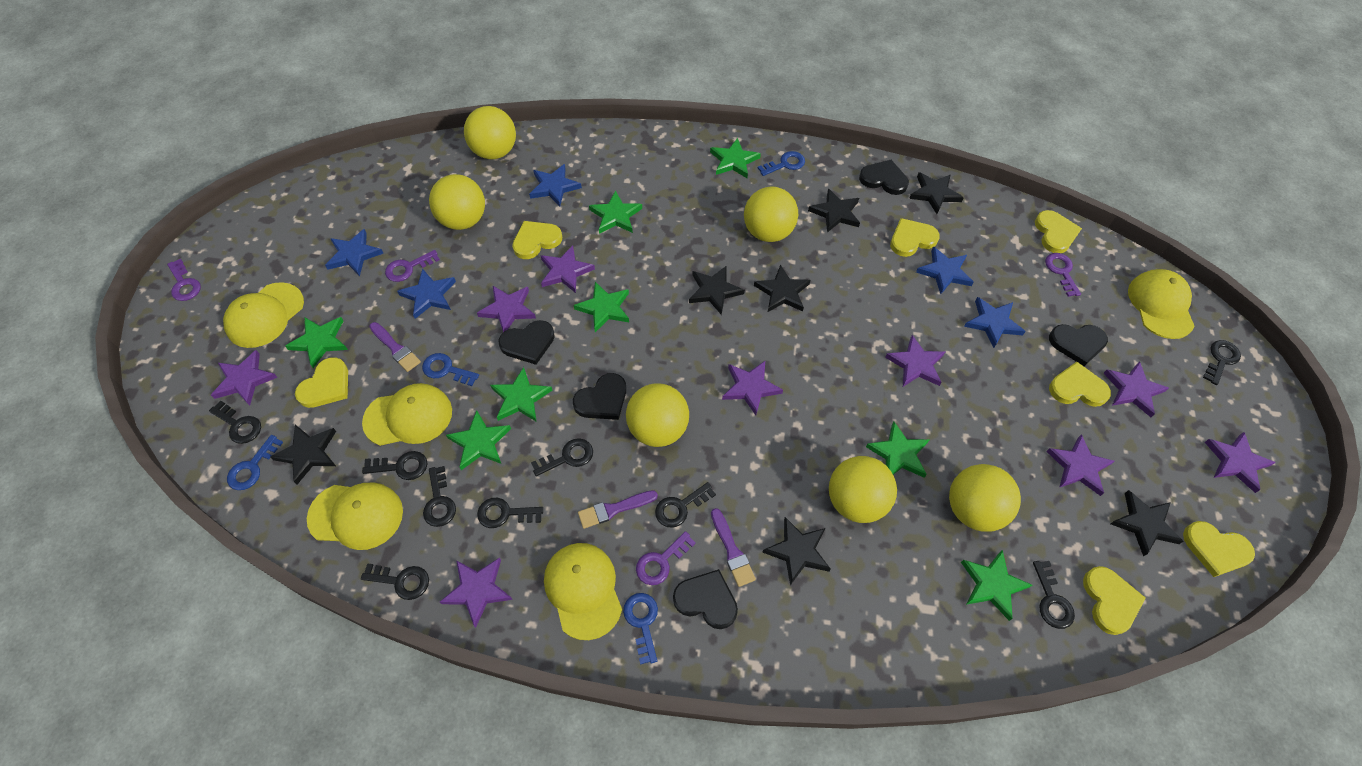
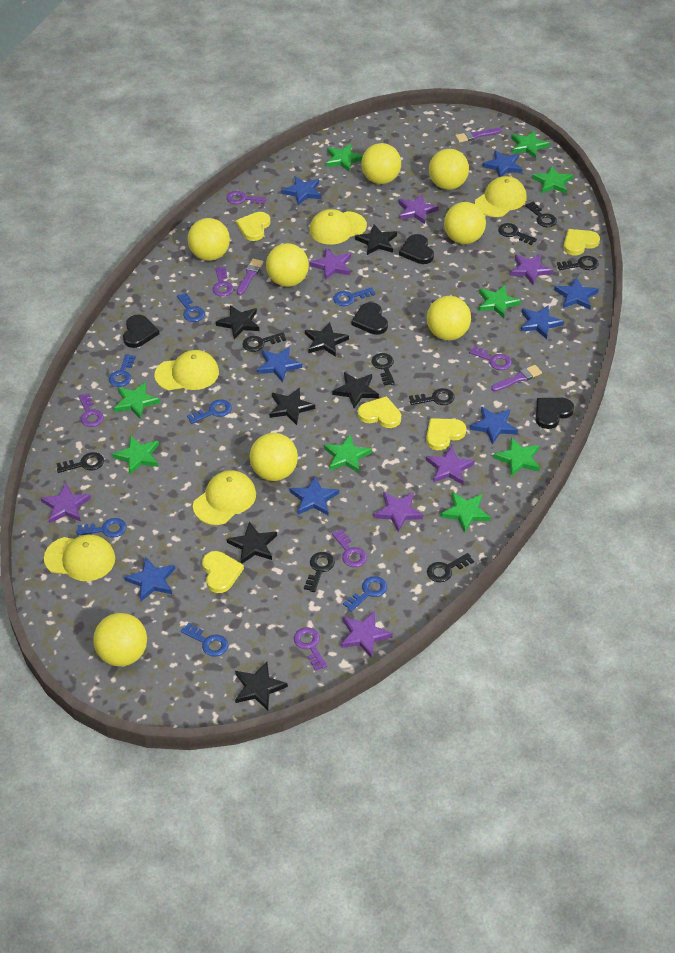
black heart: 5 -> 4
blue key: 4 -> 7
blue star: 5 -> 8
green star: 8 -> 9
purple key: 4 -> 6
purple star: 9 -> 7
yellow ball: 6 -> 8
yellow heart: 7 -> 5

